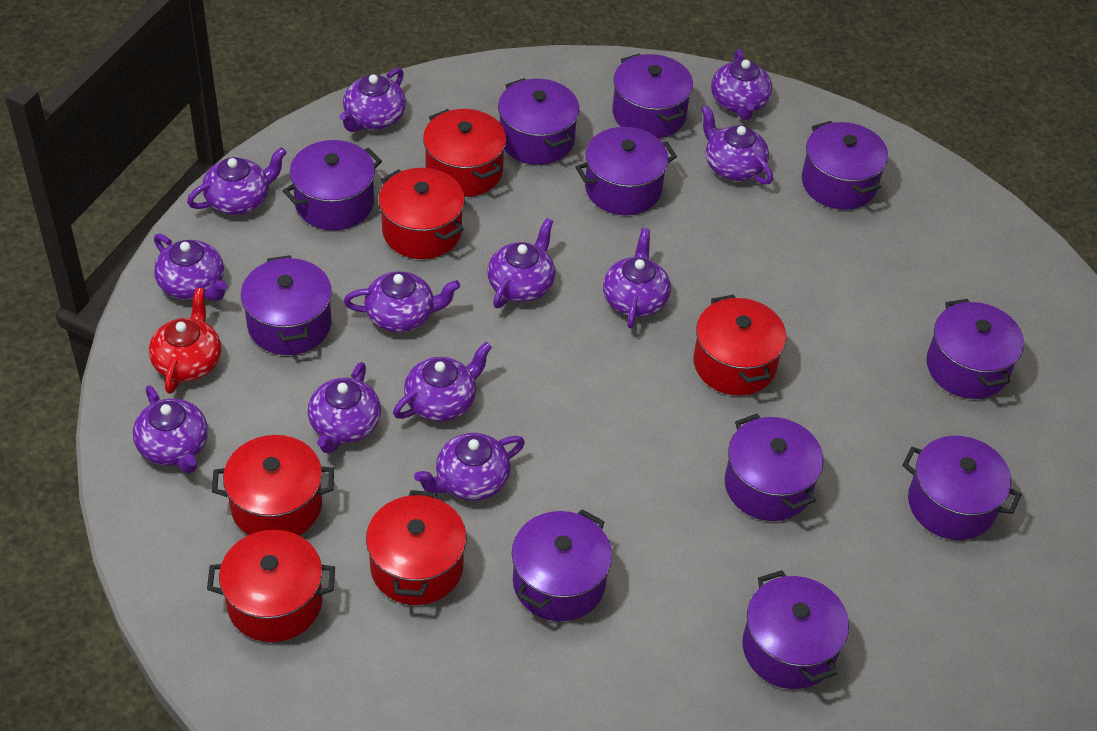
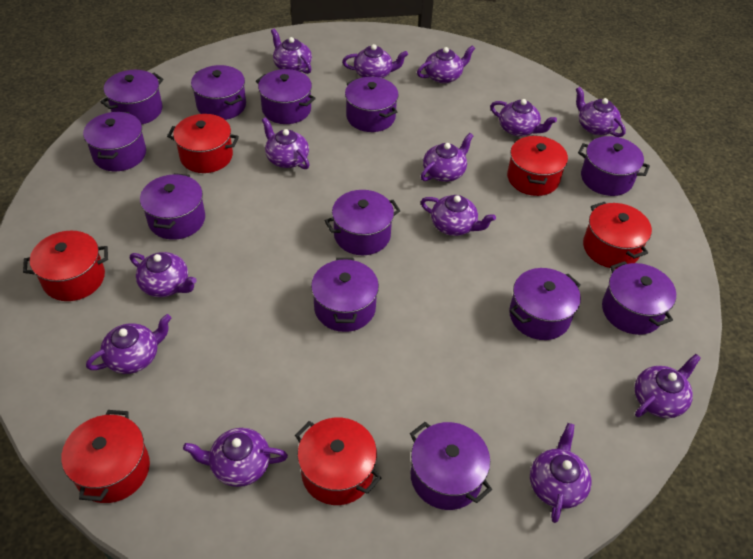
purple pot: 11 -> 12
purple teapot: 12 -> 13
red teapot: 1 -> 0

